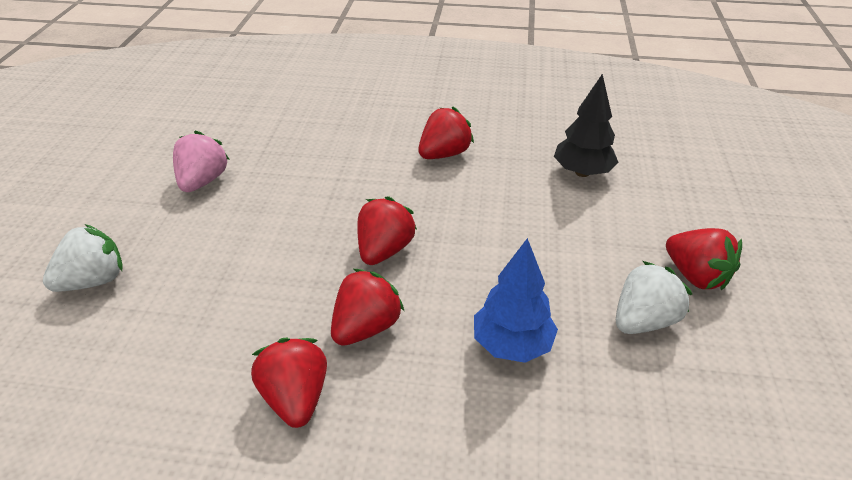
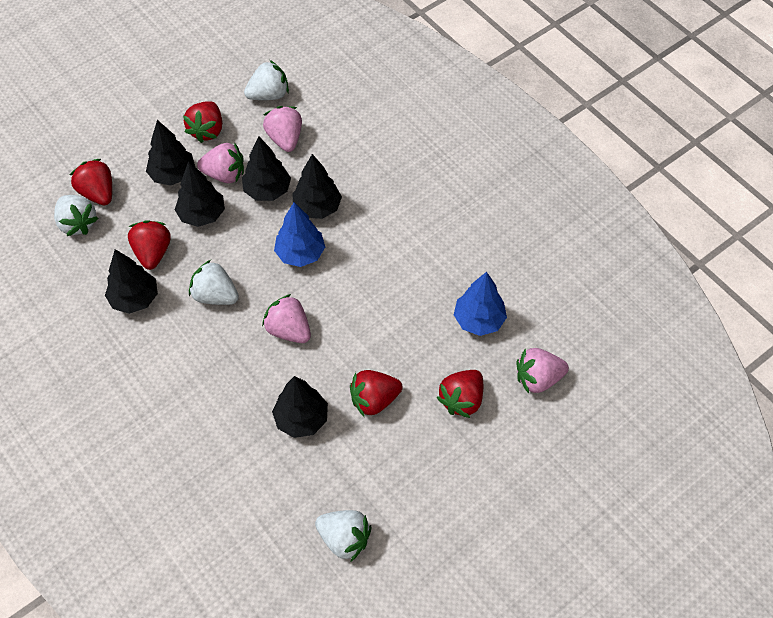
black tree: 1 -> 6
blue tree: 1 -> 2
pink strawberry: 1 -> 4
white strawberry: 2 -> 4

